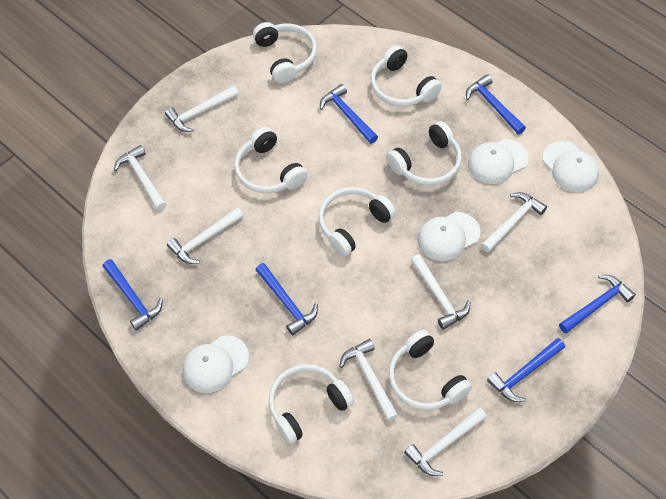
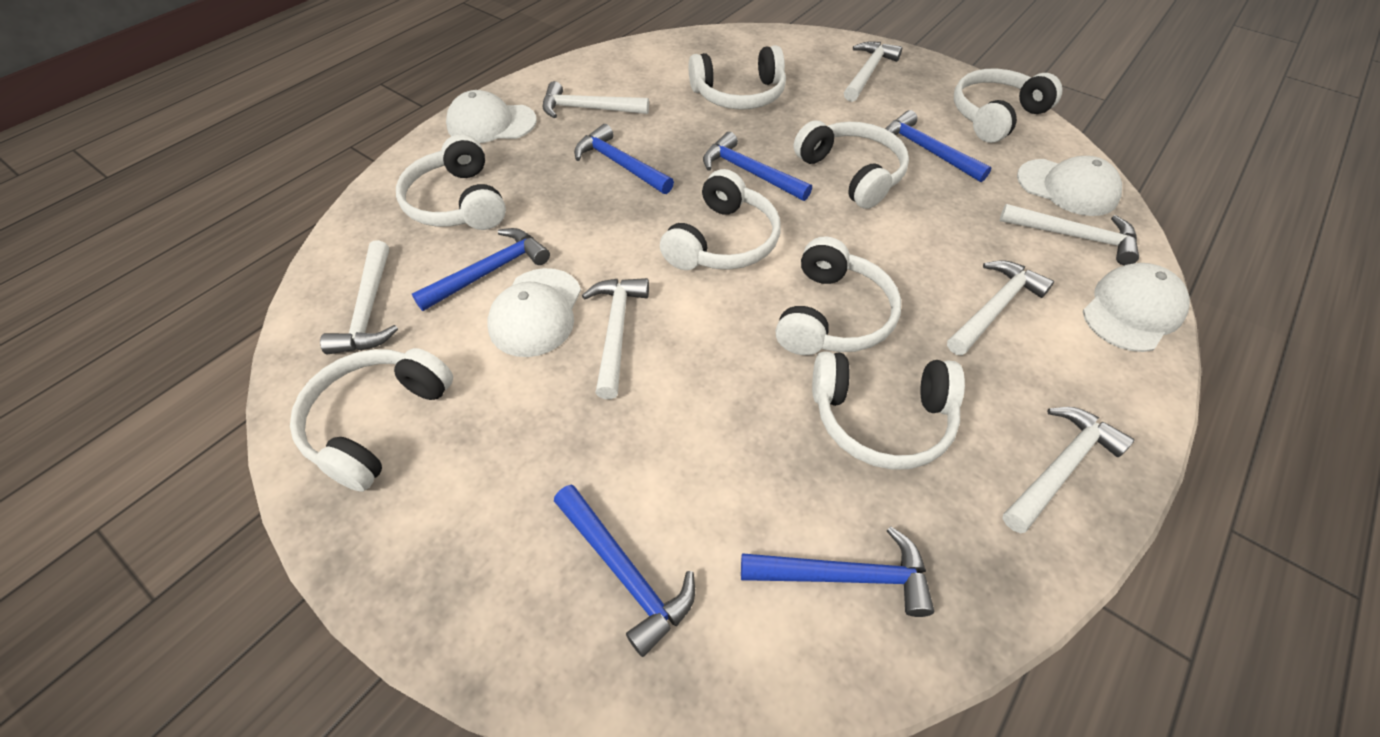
white headphones: 7 -> 8

